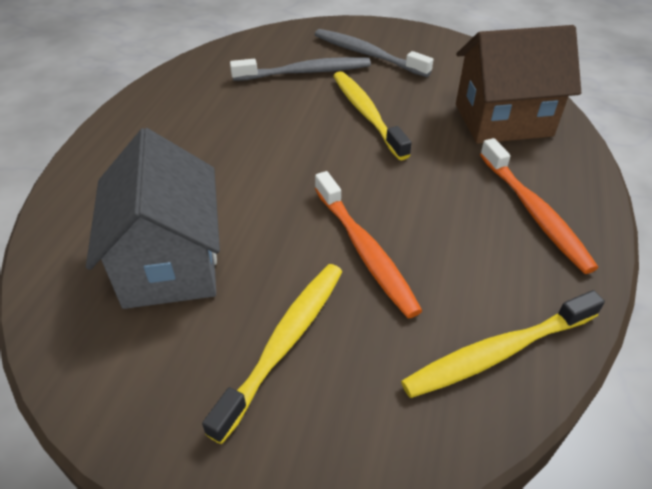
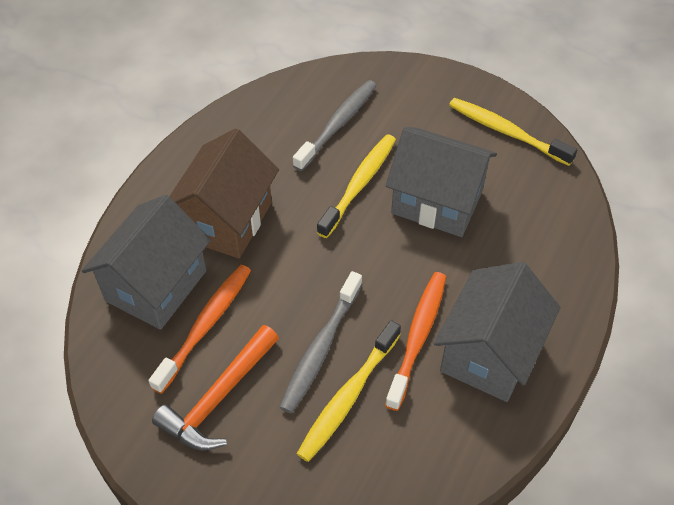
grey house: 1 -> 3
orange hammer: 0 -> 1

